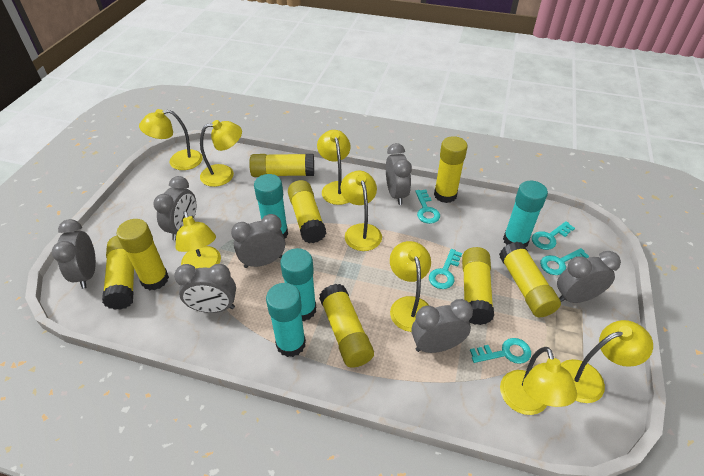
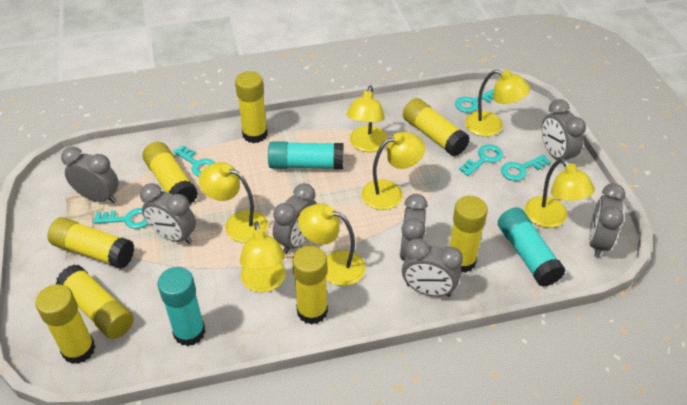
turquoise glue stick: 4 -> 3
yellow lamp: 8 -> 7

